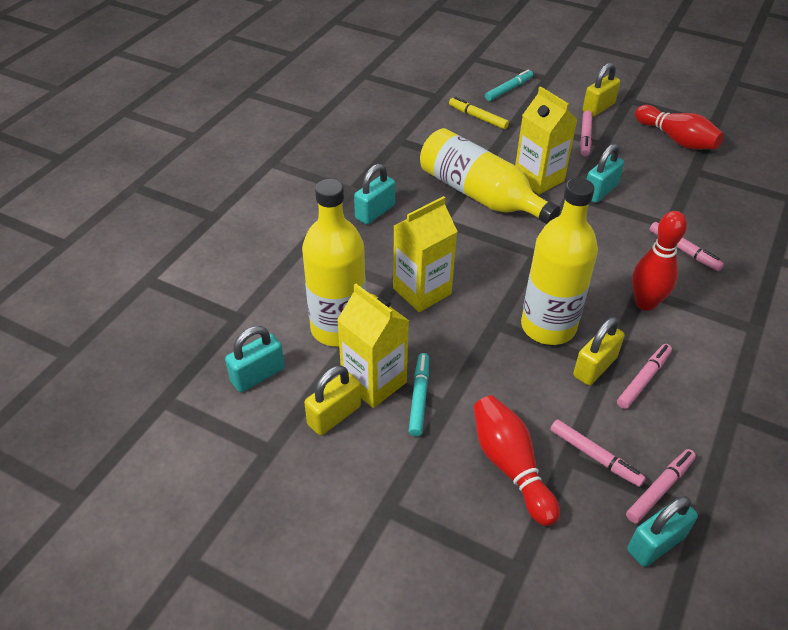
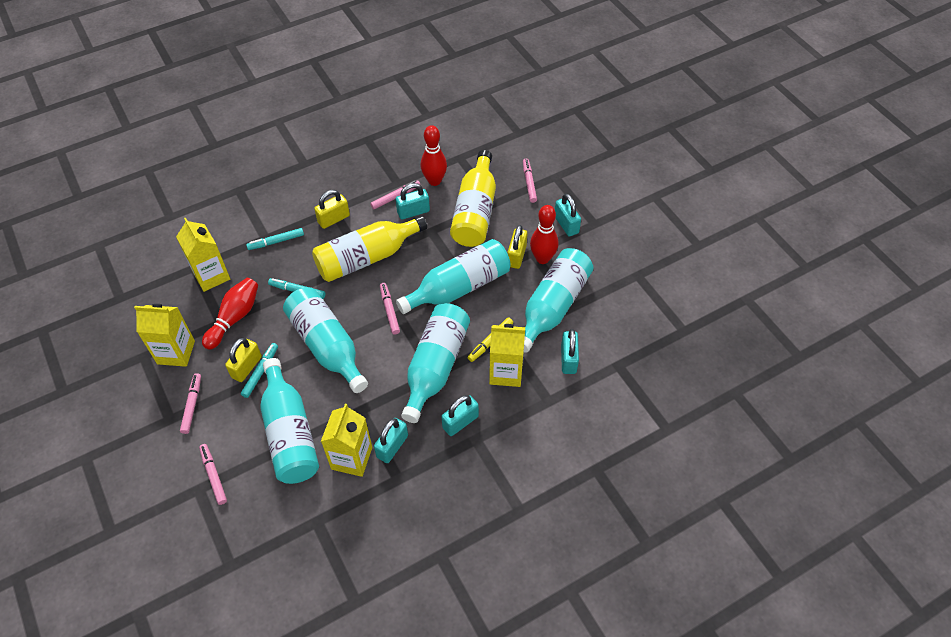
turquoise bottle: 0 -> 5
turquoise marker: 2 -> 3
turquoise padlock: 4 -> 5
yellow bottle: 3 -> 2
yellow carton: 3 -> 4

